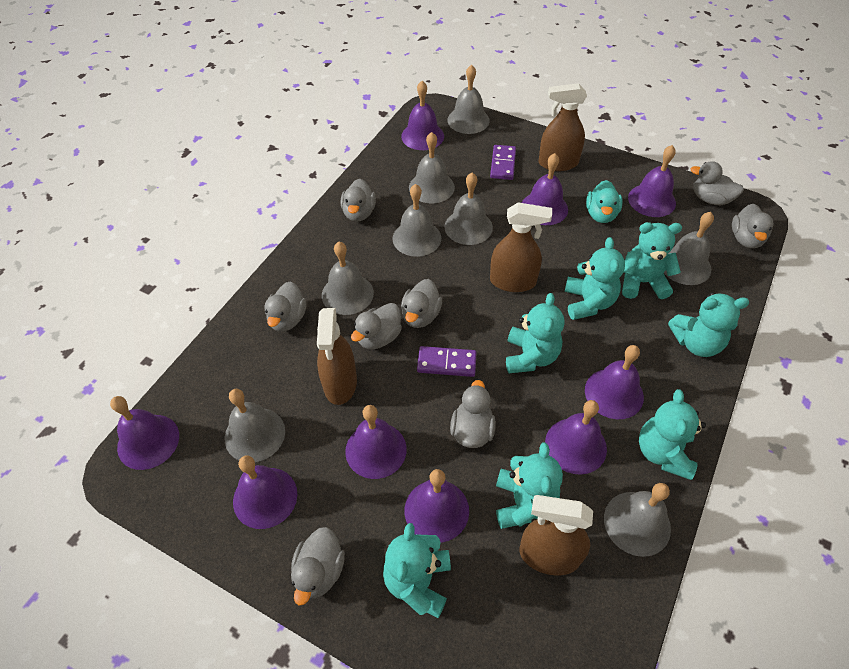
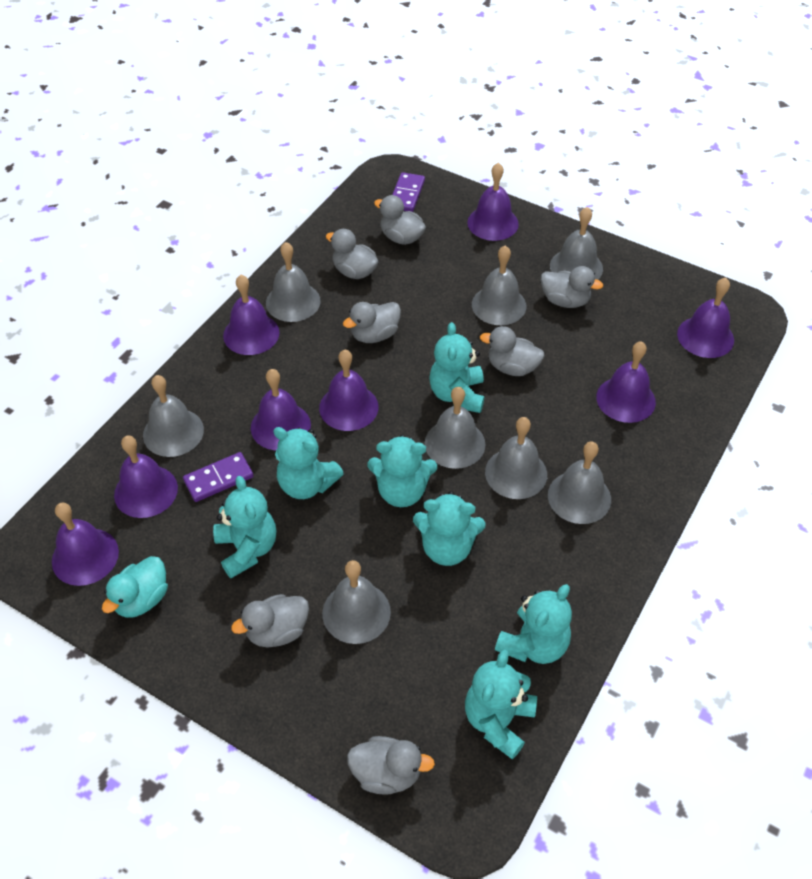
brown spray bottle: 4 -> 0
grey duck: 8 -> 7
purple bell: 9 -> 8

